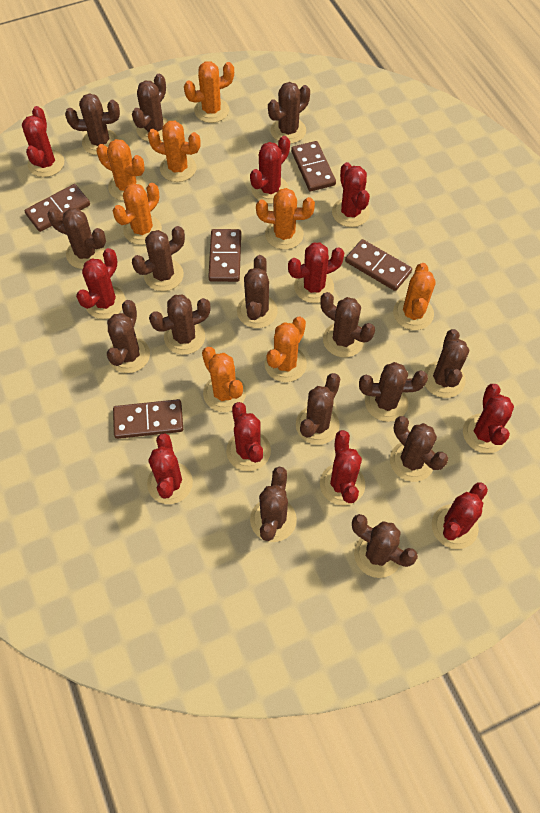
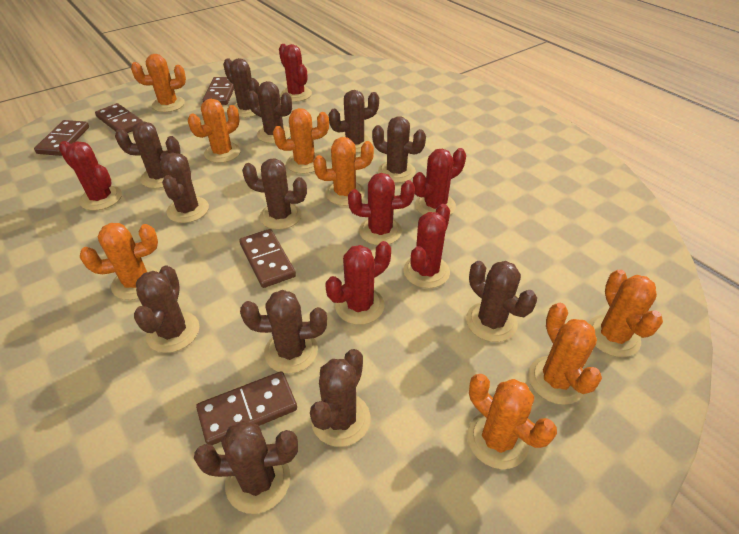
brown cactus: 15 -> 12
red cactus: 10 -> 6

